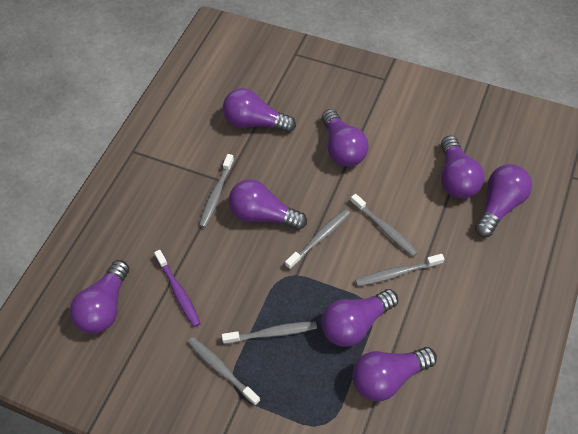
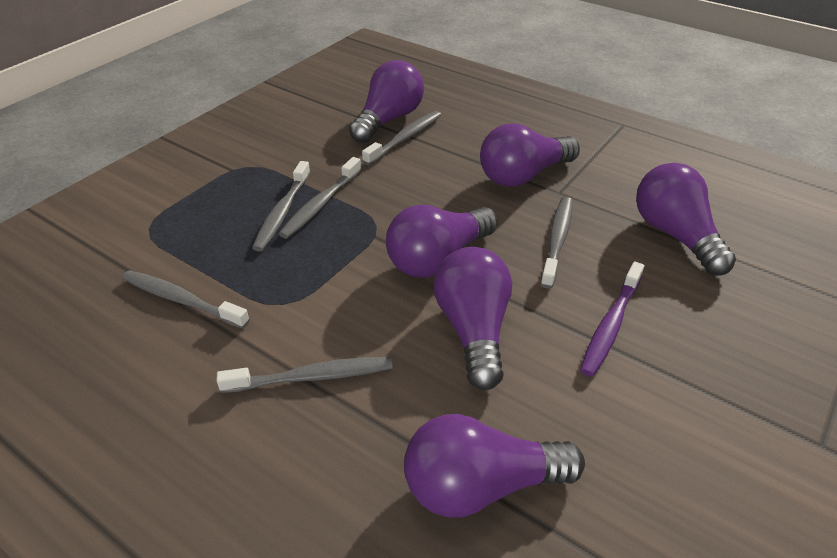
purple light bulb: 8 -> 6

